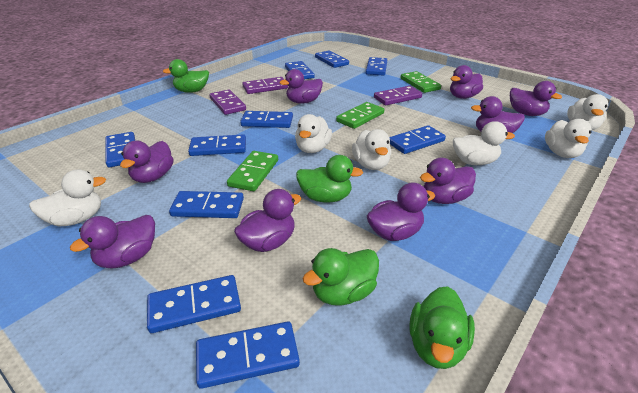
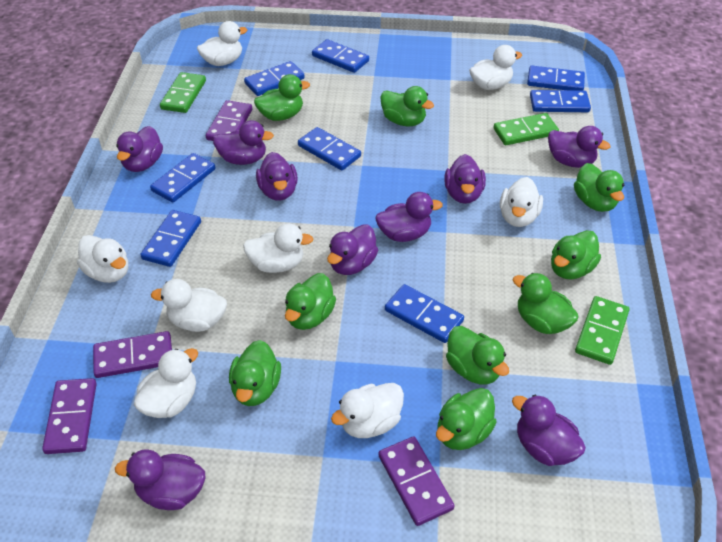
blue domino: 10 -> 8
green duck: 4 -> 9
purple domino: 3 -> 4
white duck: 6 -> 8

